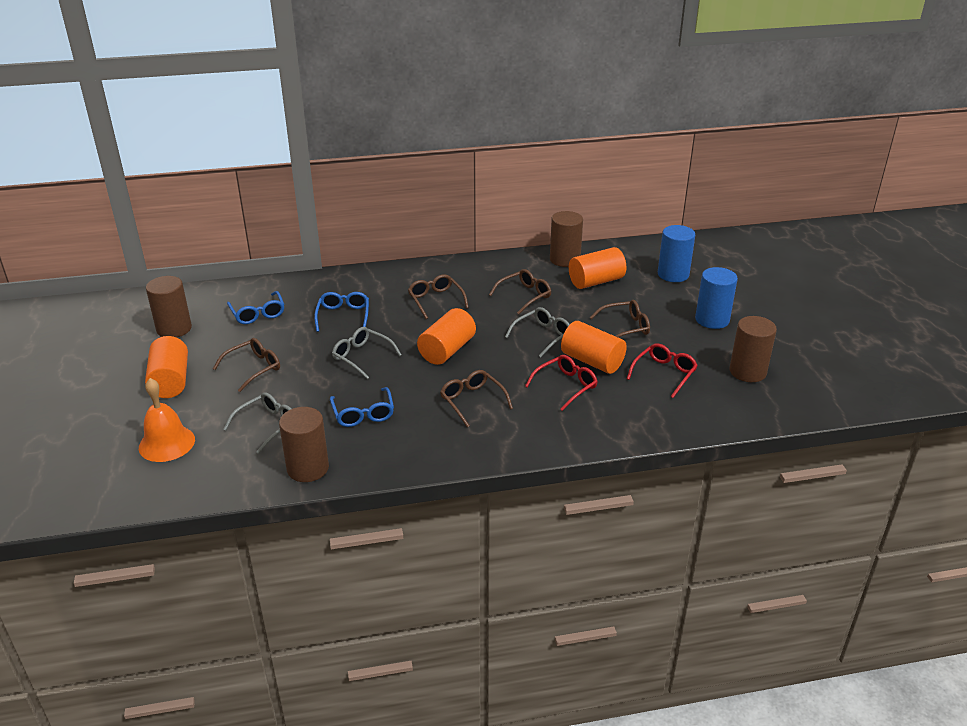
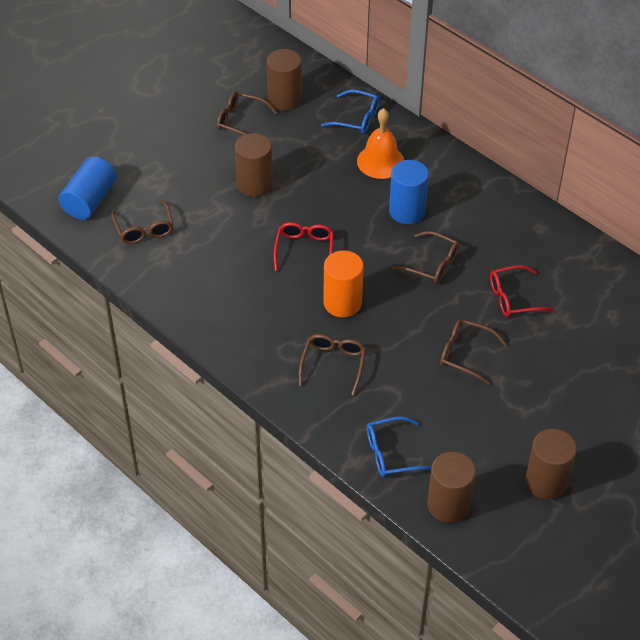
blue glasses: 3 -> 2
grey glasses: 3 -> 0
orange cylinder: 4 -> 1

